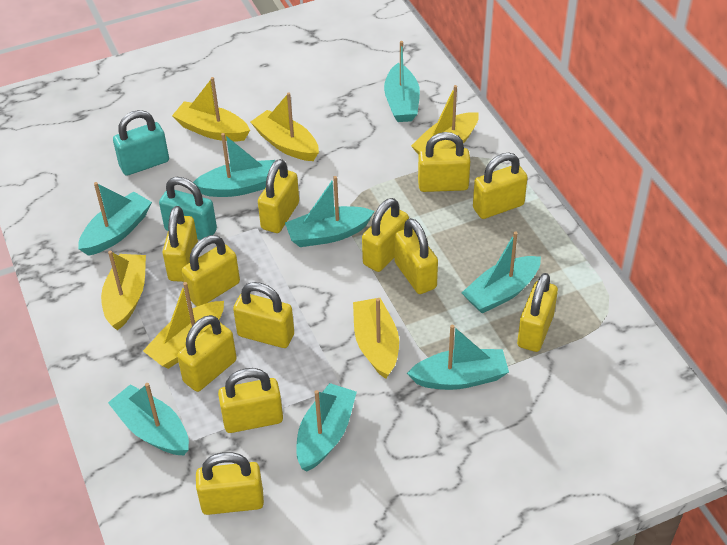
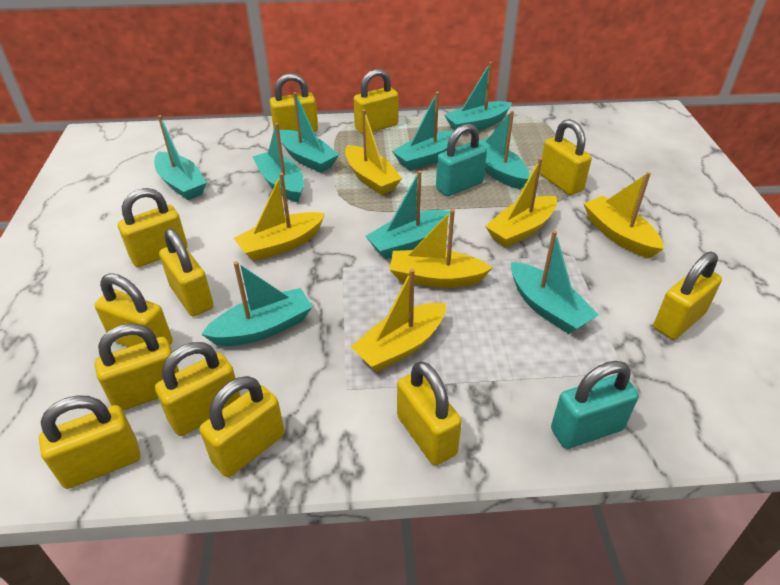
turquoise boat: 8 -> 9

